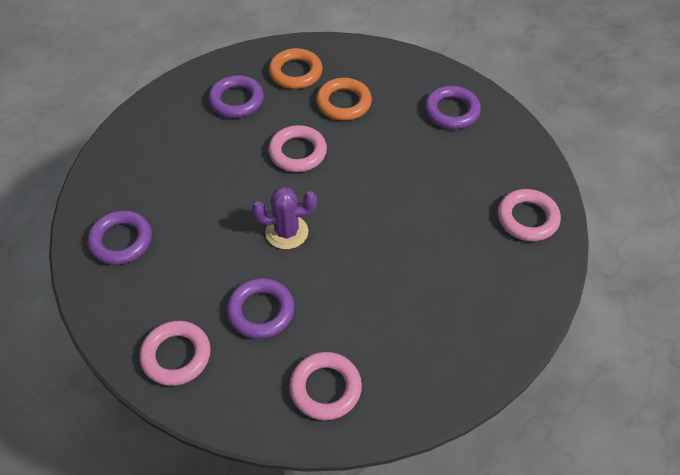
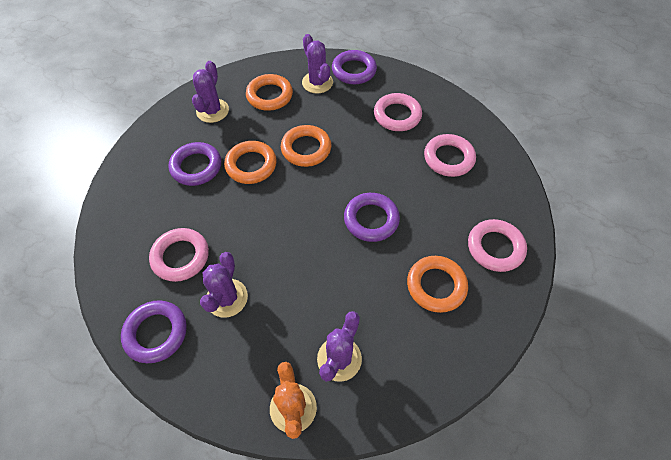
orange cactus: 0 -> 1
orange ring: 2 -> 4
purple cactus: 1 -> 4

